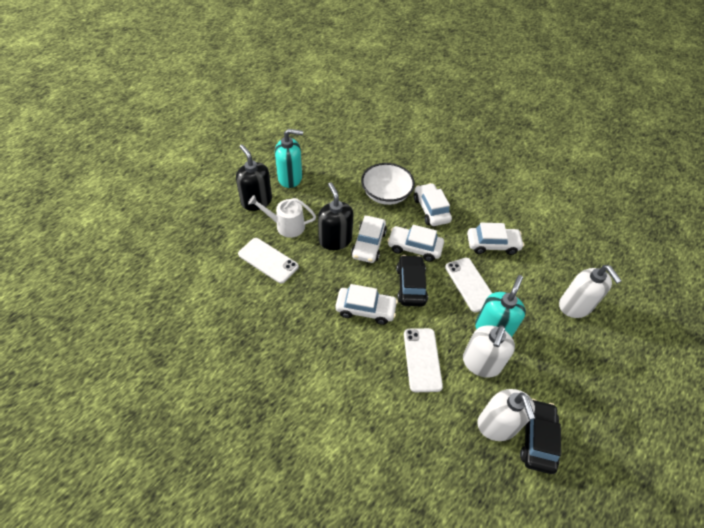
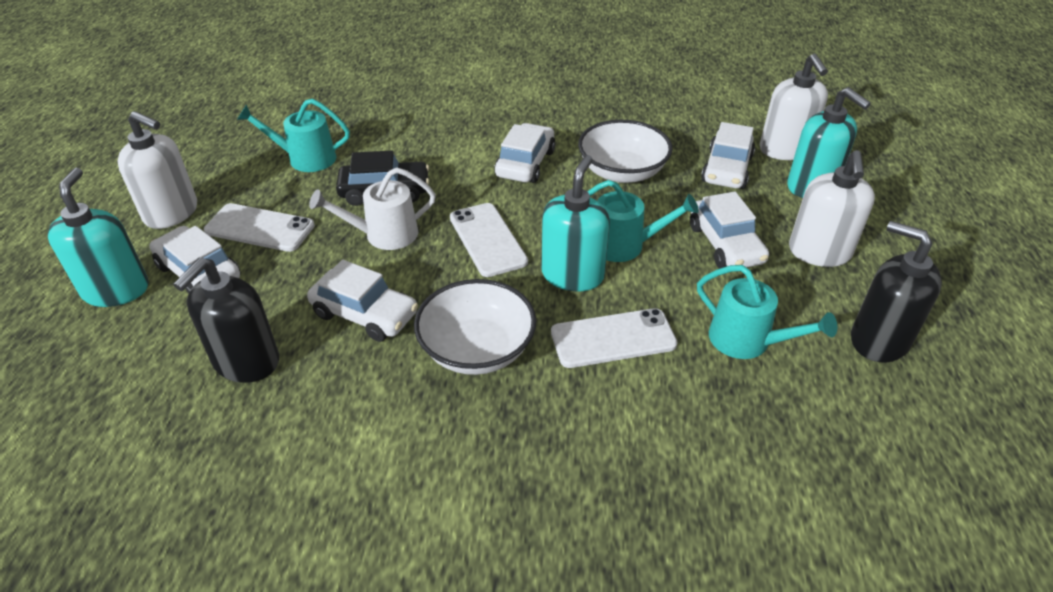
black car: 2 -> 1
turquoise soap dispenser: 2 -> 3
turquoise watering can: 0 -> 3
white bowl: 1 -> 2

